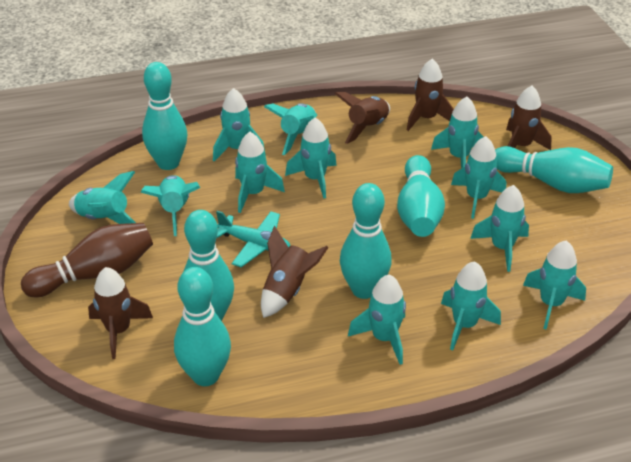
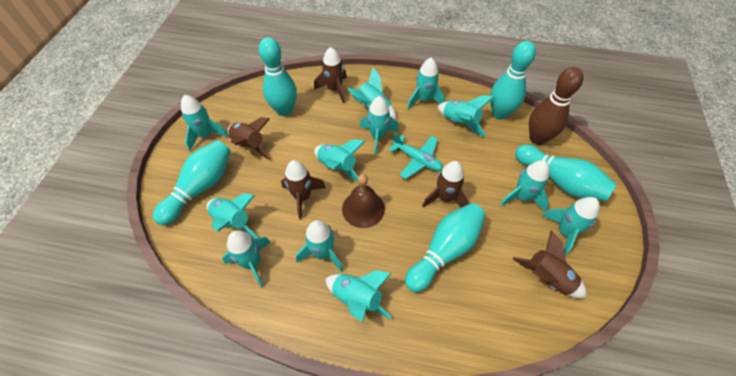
brown bell: 0 -> 1
turquoise bowling pin: 6 -> 5

